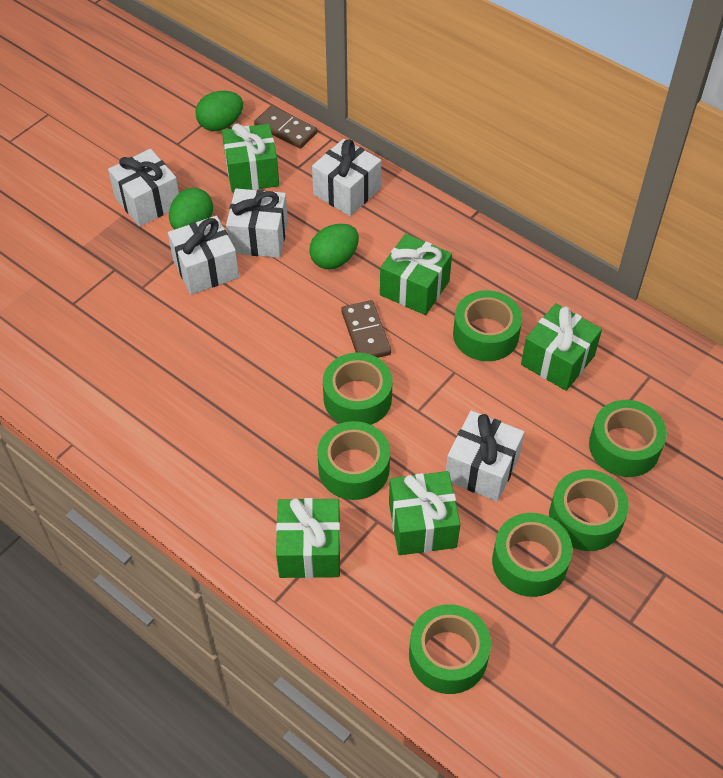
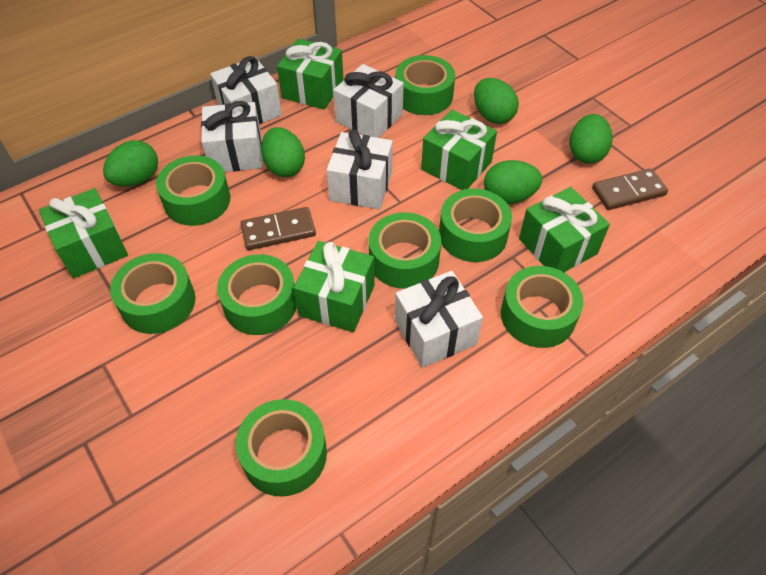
green egg: 3 -> 5
green tape: 7 -> 8

